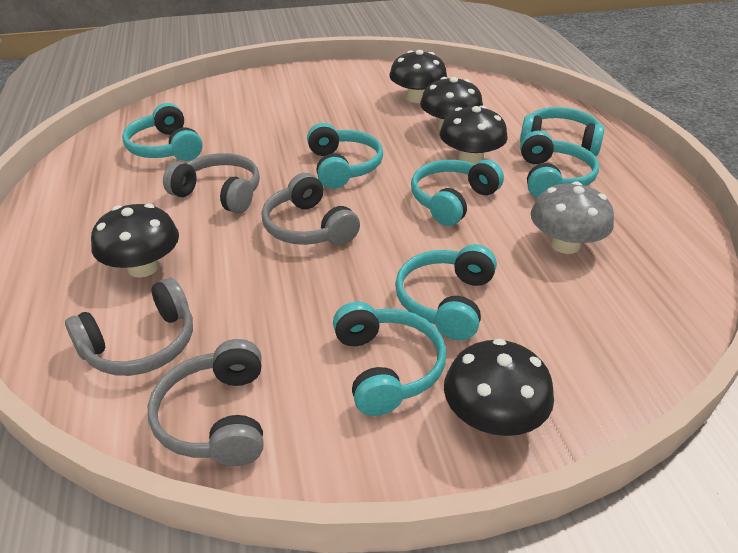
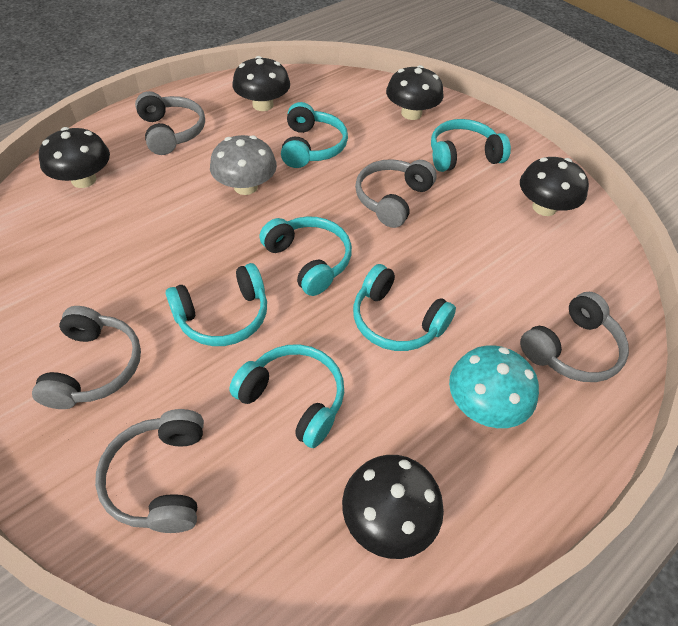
grey headphones: 4 -> 5
turquoise headphones: 7 -> 6
turquoise mushroom: 0 -> 1

